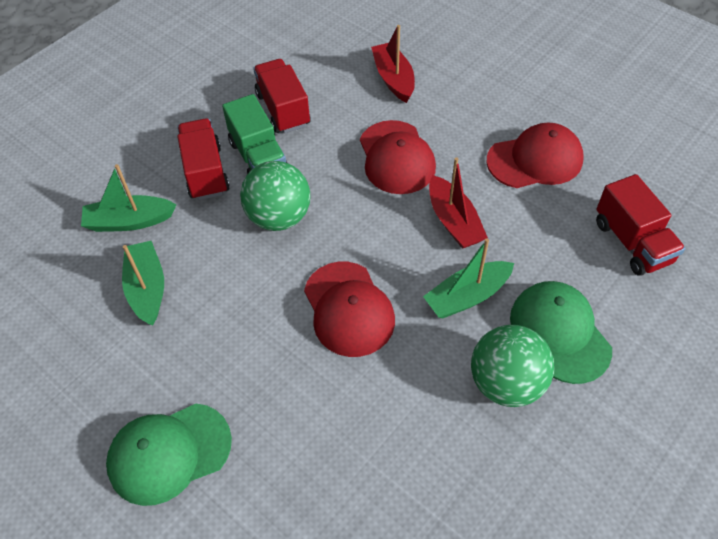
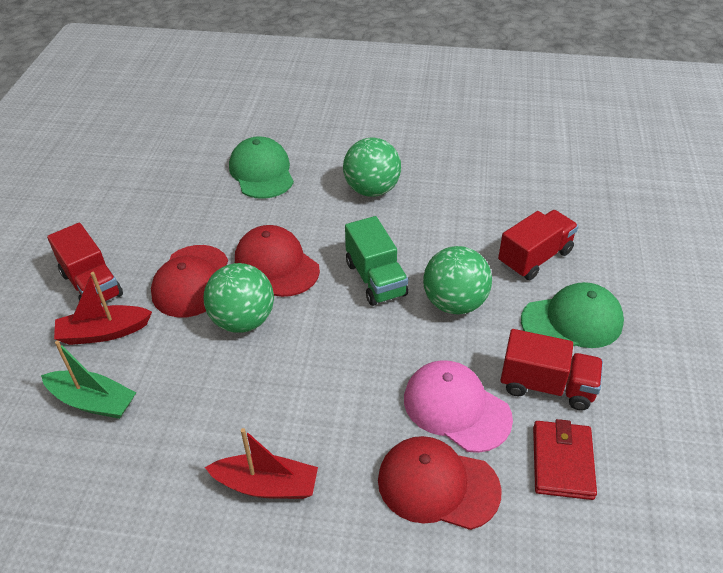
green ball: 2 -> 3
green boat: 3 -> 1
pink cap: 0 -> 1
red wallet: 0 -> 1

